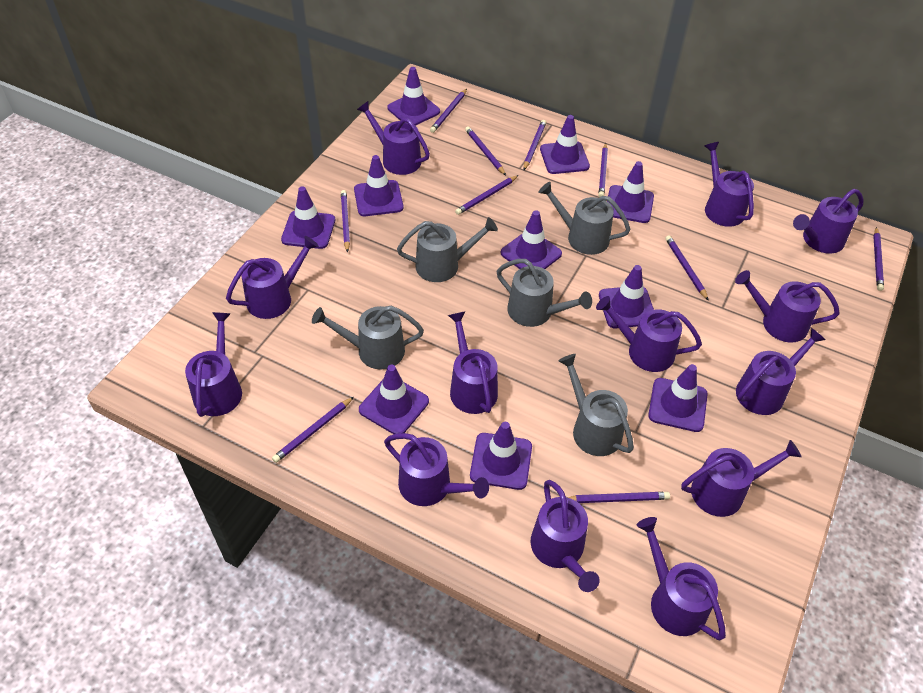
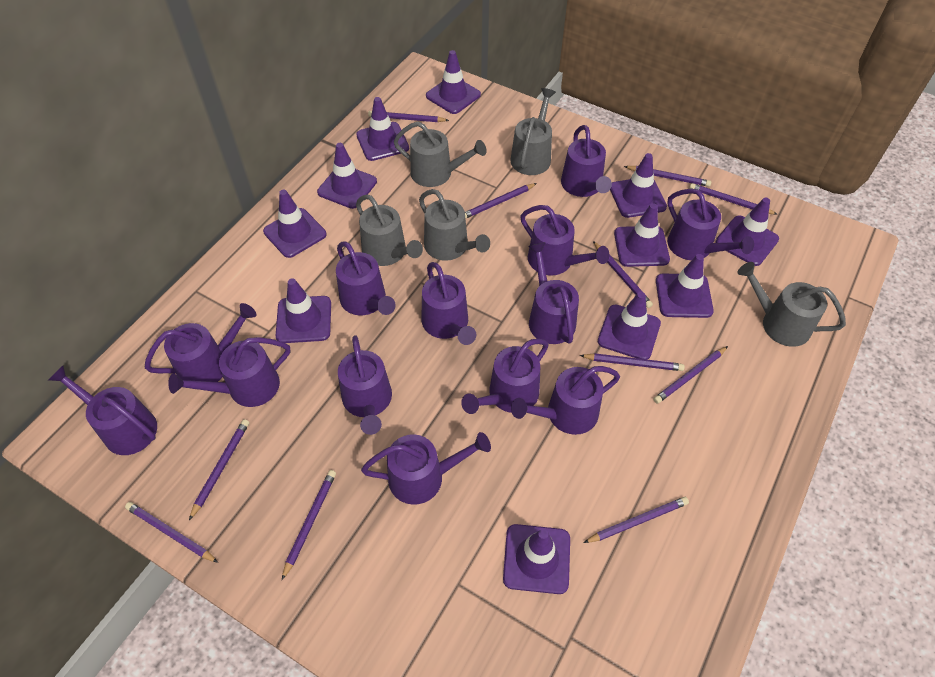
purple pencil: 10 -> 11
purple traffic cone: 10 -> 11

